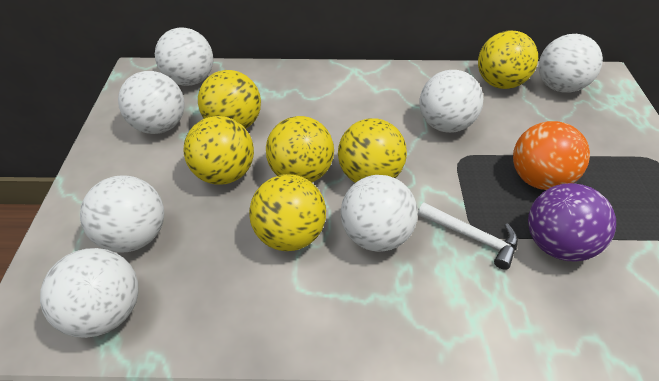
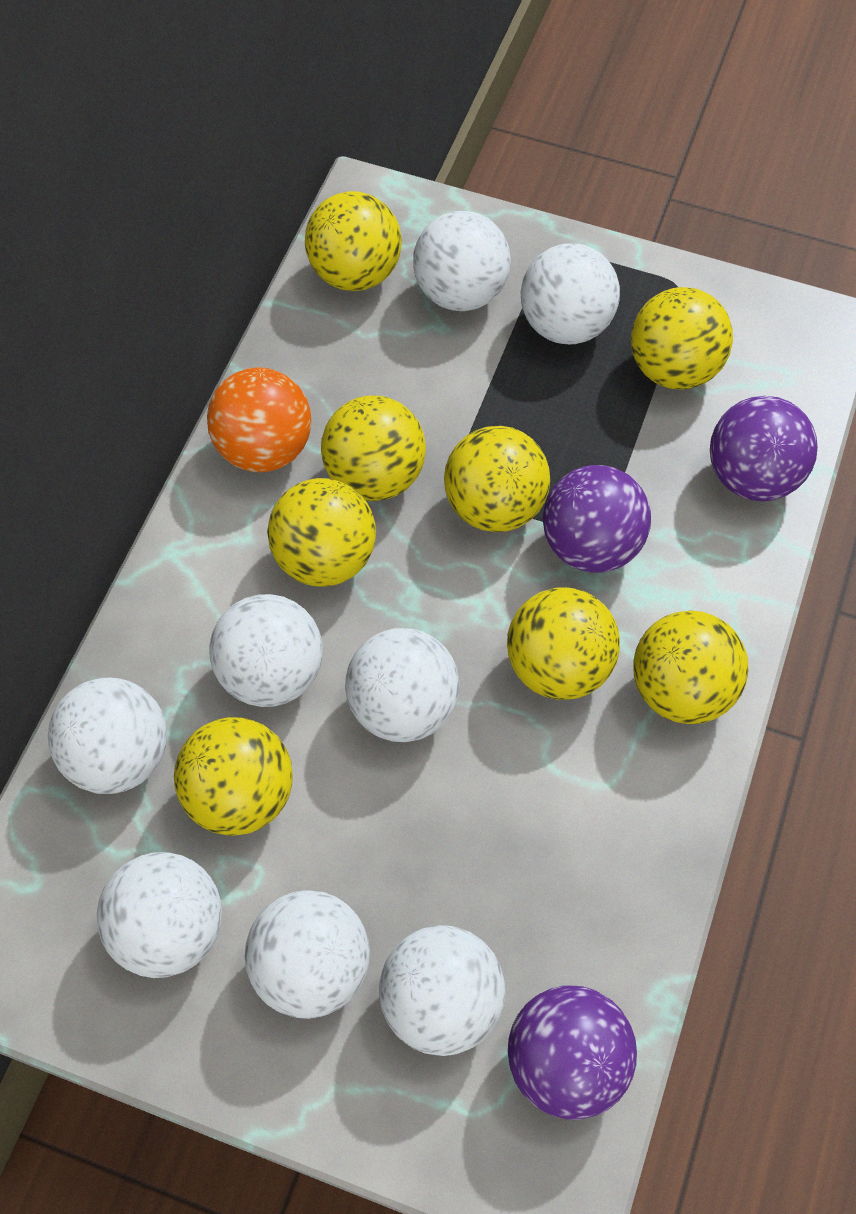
purple ball: 1 -> 3
white ball: 7 -> 8
white hammer: 1 -> 0
yellow ball: 6 -> 8

